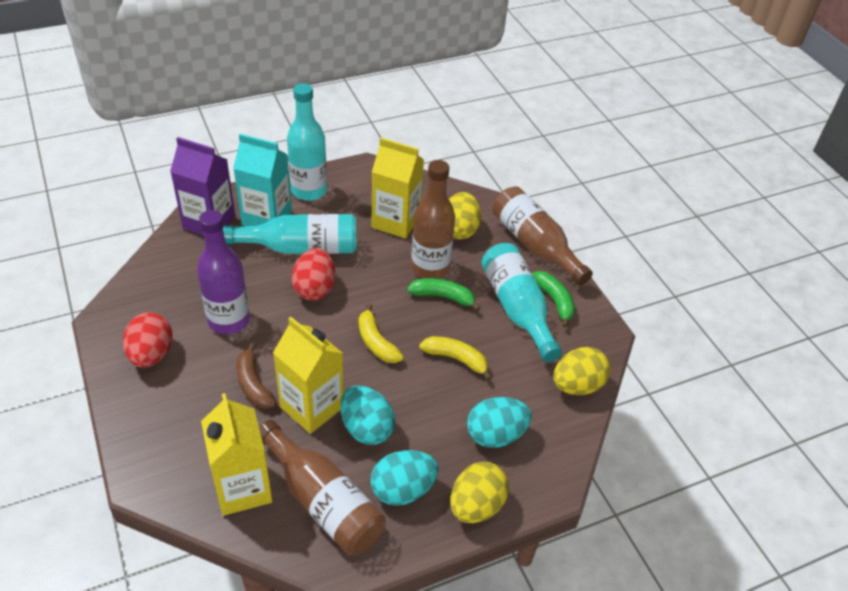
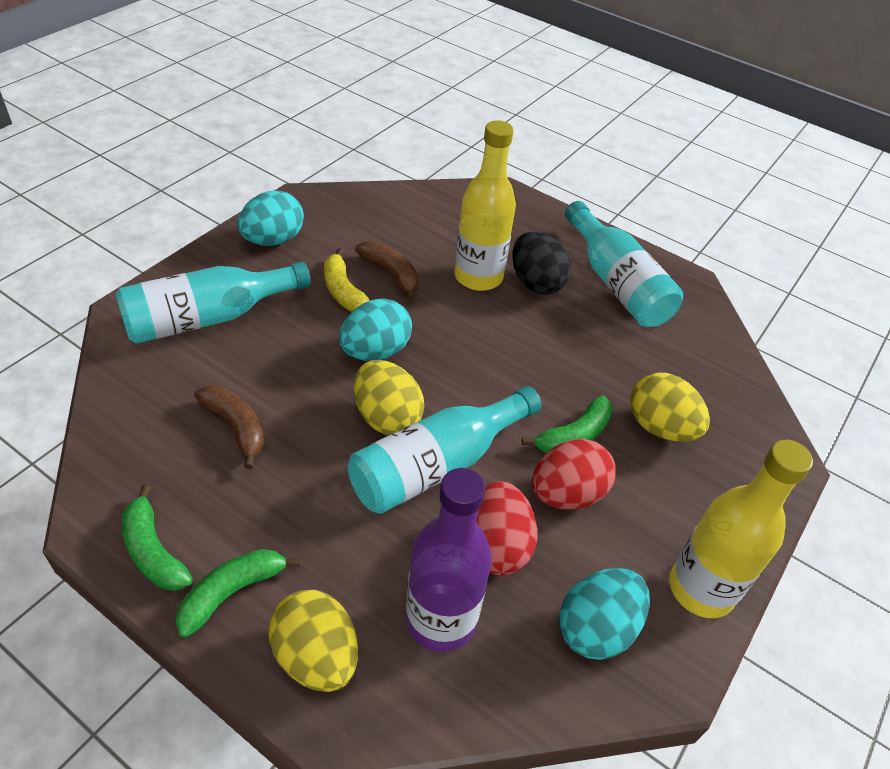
black egg: 0 -> 1
brown banana: 1 -> 2
brown bottle: 3 -> 0
green banana: 2 -> 3
purple carton: 1 -> 0
turquoise carton: 1 -> 0
yellow banana: 2 -> 1
yellow bottle: 0 -> 2
yellow carton: 3 -> 0

